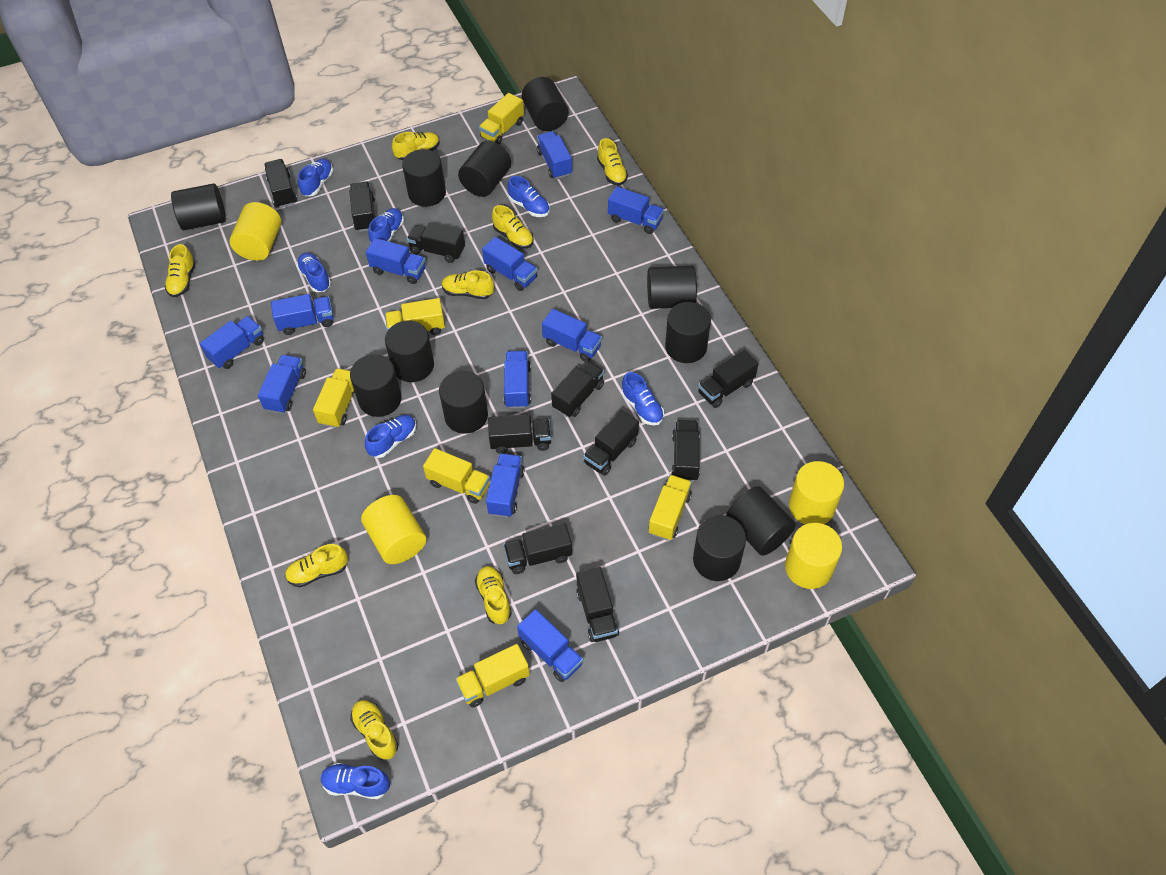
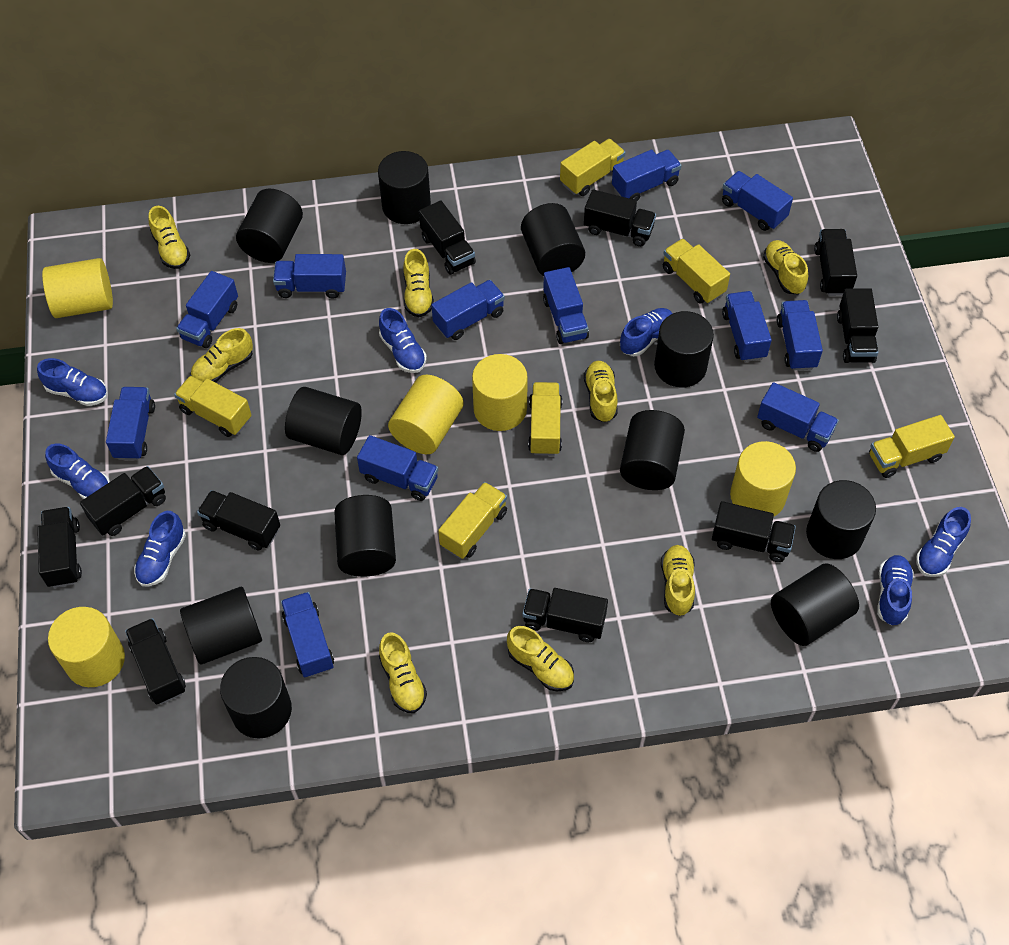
blue truck: 11 -> 12
yellow cylinder: 4 -> 5

